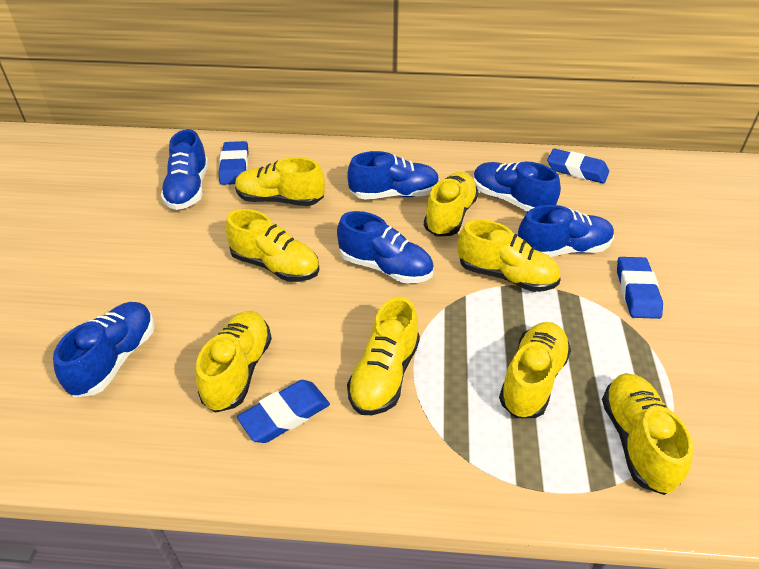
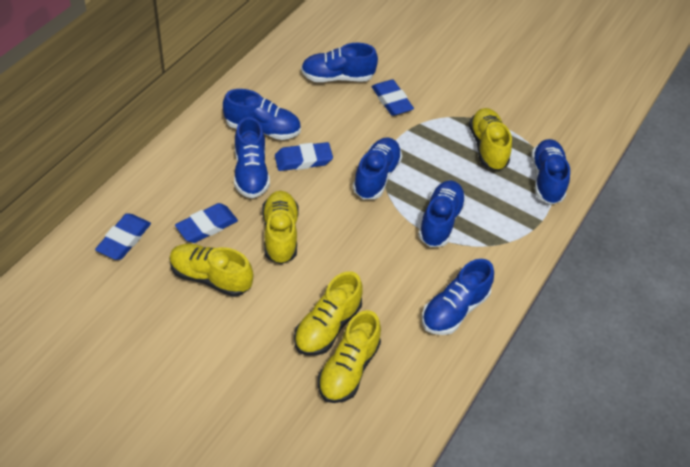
blue shoe: 6 -> 7
yellow shoe: 8 -> 5

